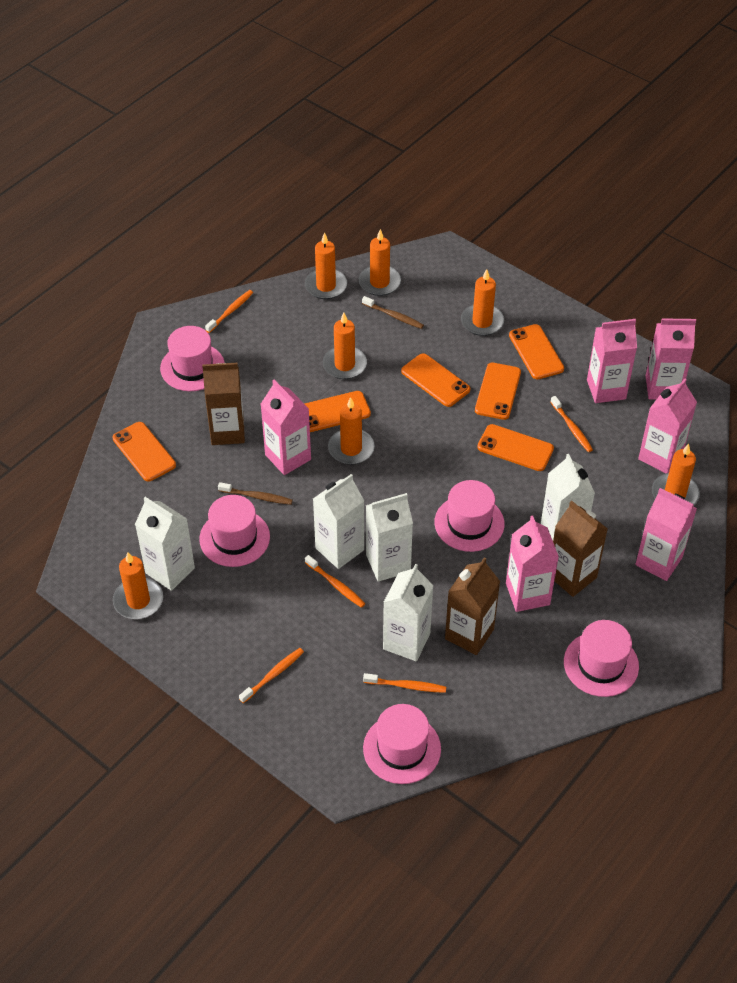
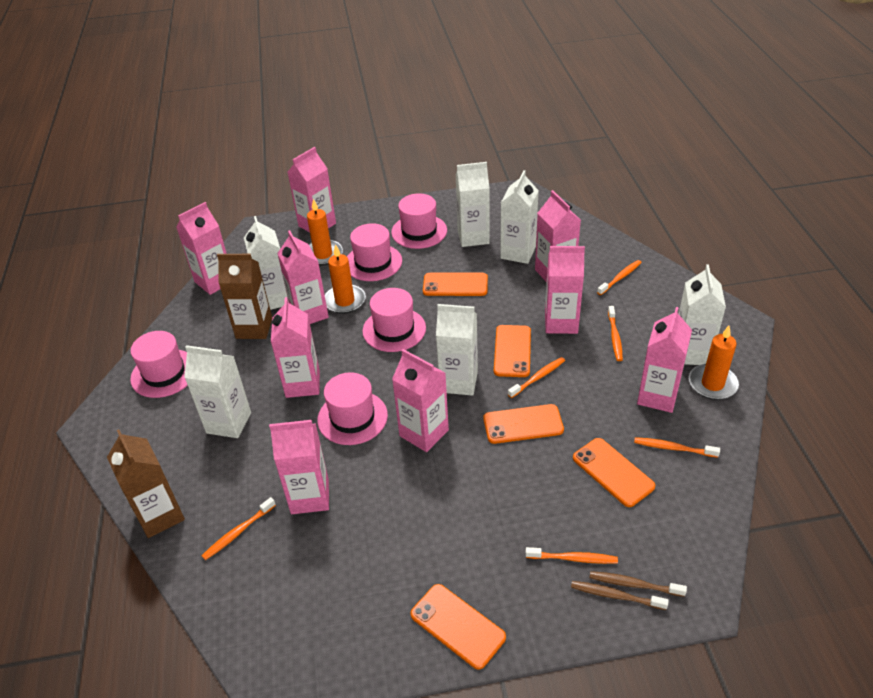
brown carton: 3 -> 2
orange candle: 7 -> 3
orange phone: 6 -> 5
orange toothbrush: 5 -> 6
pink carton: 6 -> 9
white carton: 5 -> 6

